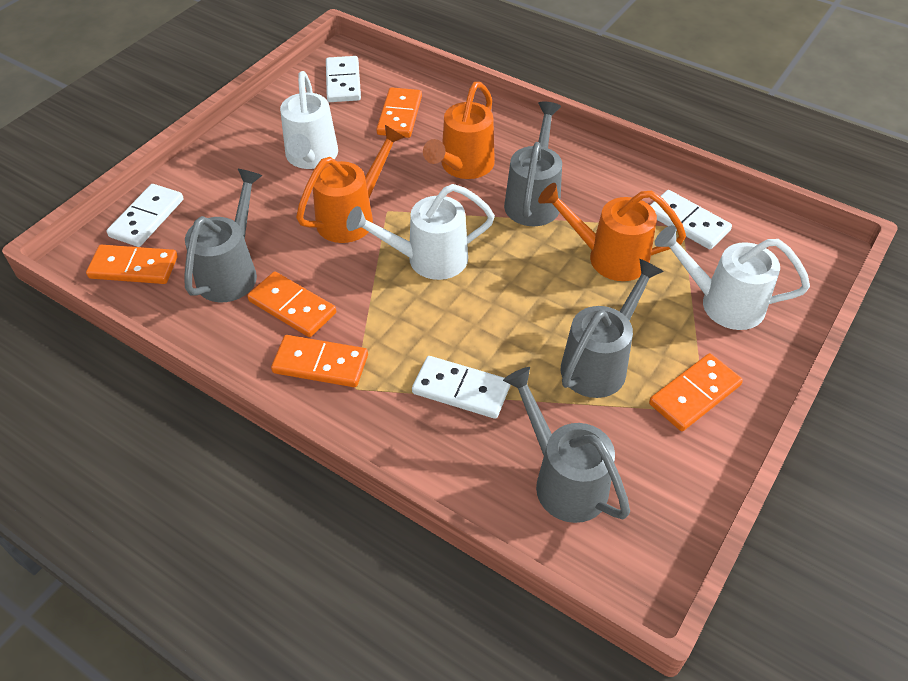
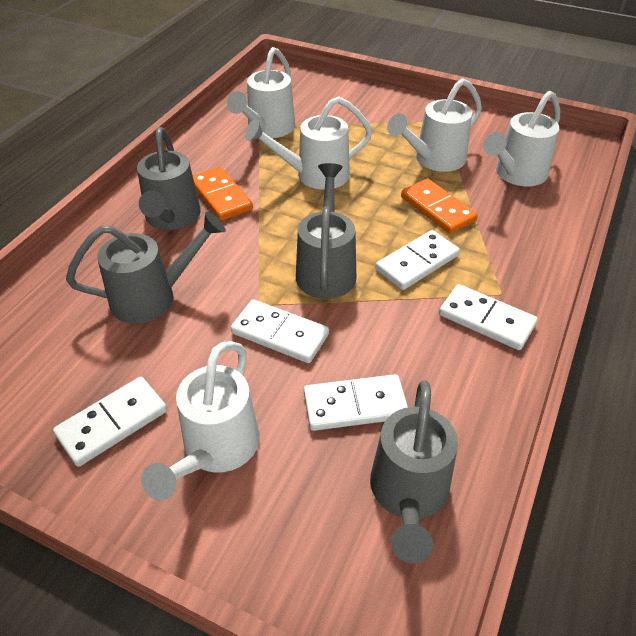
orange domino: 5 -> 2
orange watering can: 3 -> 0
white domino: 4 -> 5
white watering can: 3 -> 5

